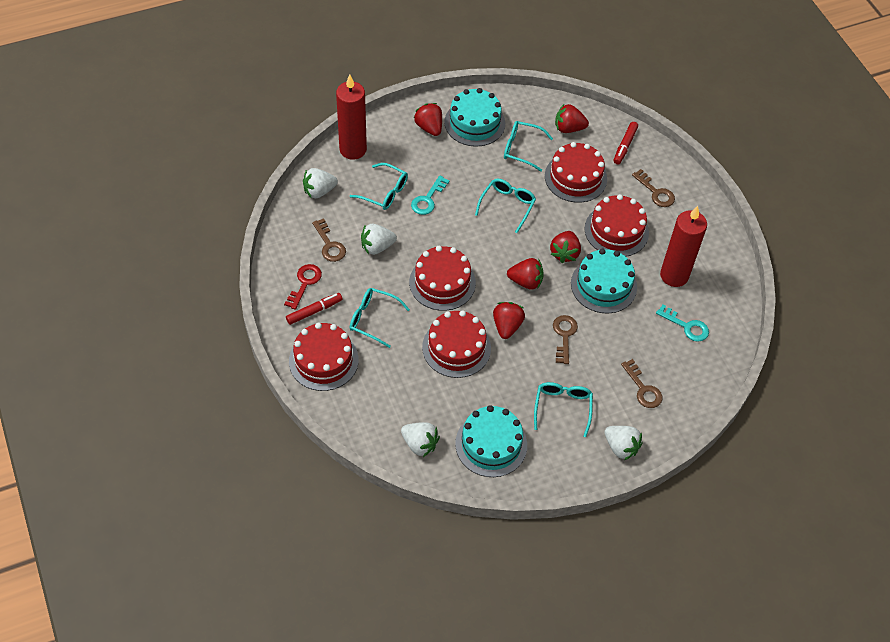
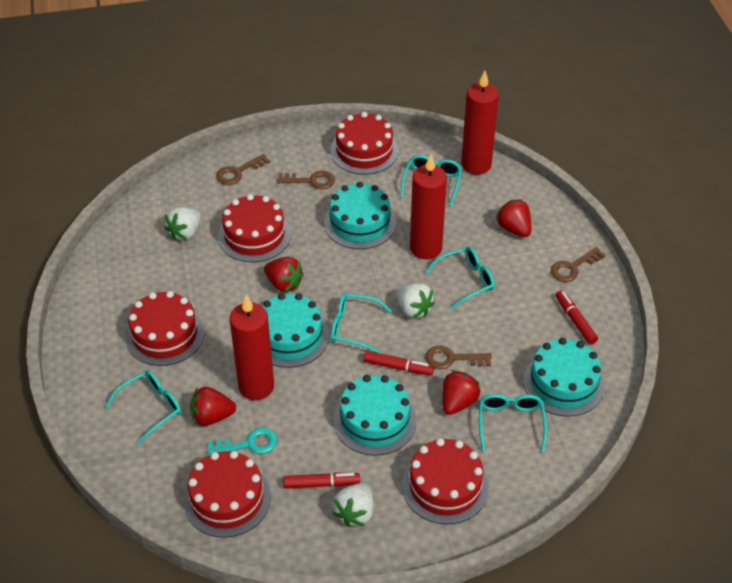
red candle: 2 -> 3
red key: 1 -> 0
red marker: 2 -> 3
red strawberry: 5 -> 4
turquoise cake: 3 -> 4
turquoise key: 2 -> 1
white strawberry: 4 -> 3

